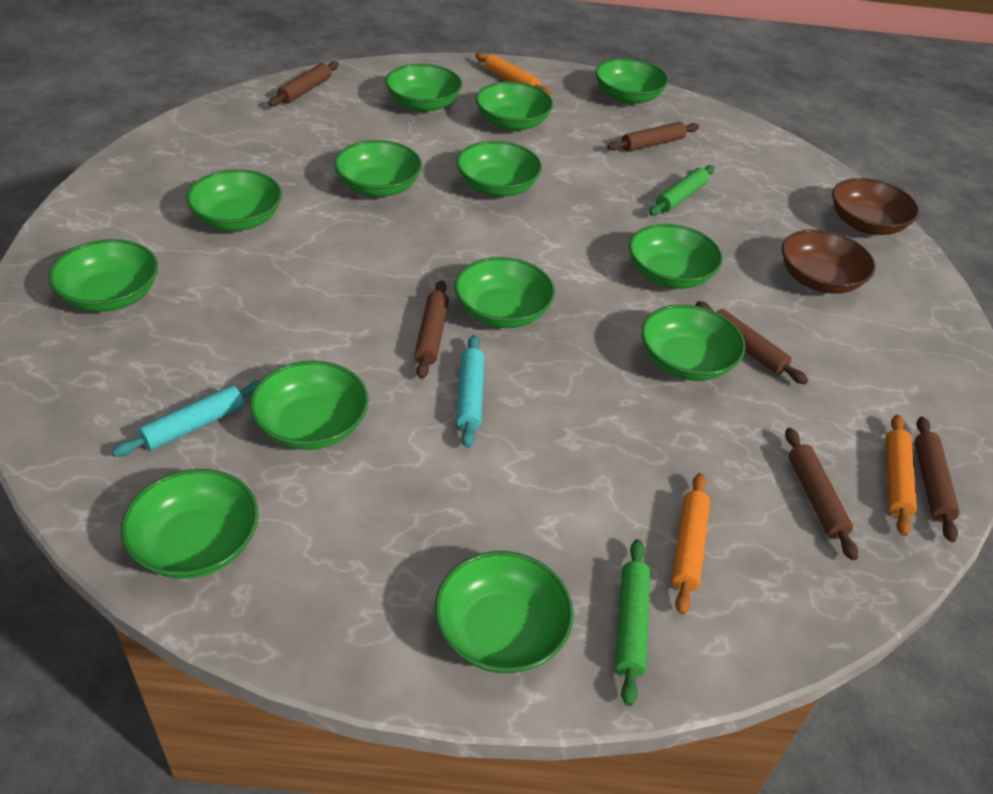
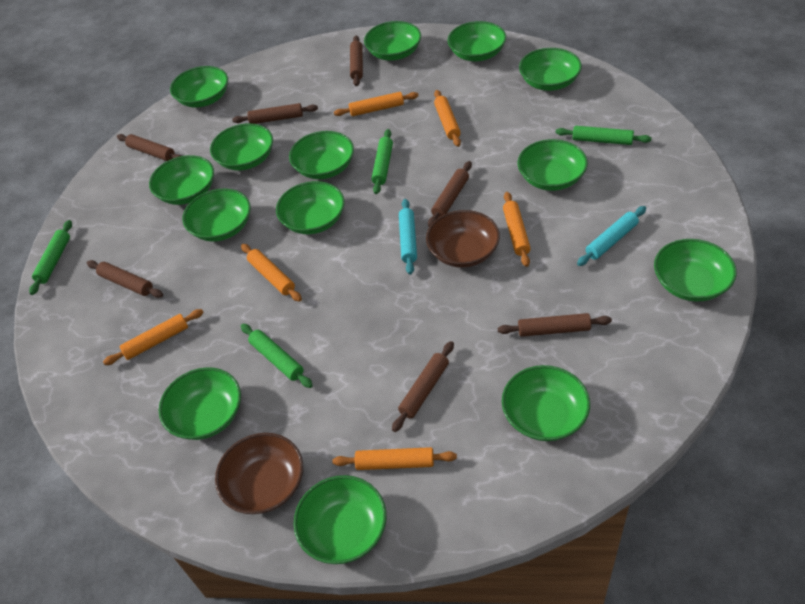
brown rolling pin: 6 -> 7
green bowl: 13 -> 14
green rolling pin: 2 -> 4
orange rolling pin: 3 -> 6

